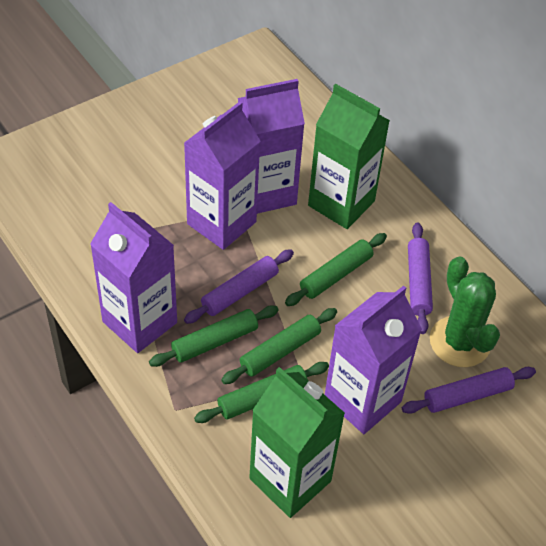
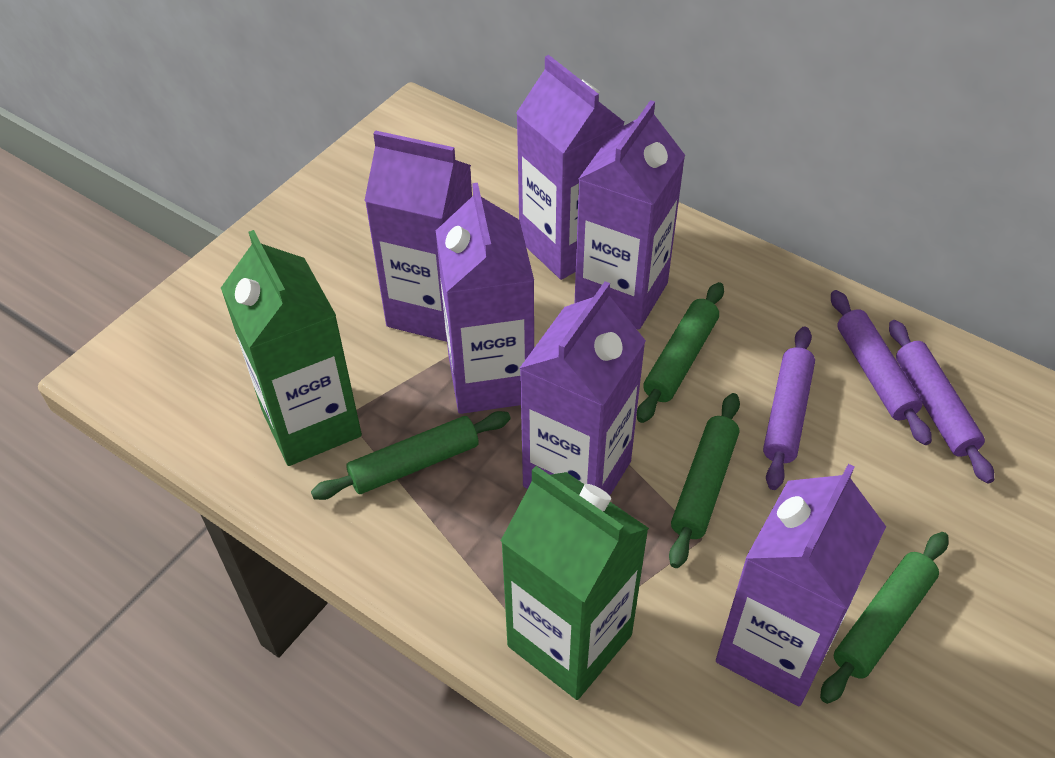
green cactus: 1 -> 0
purple carton: 4 -> 6

